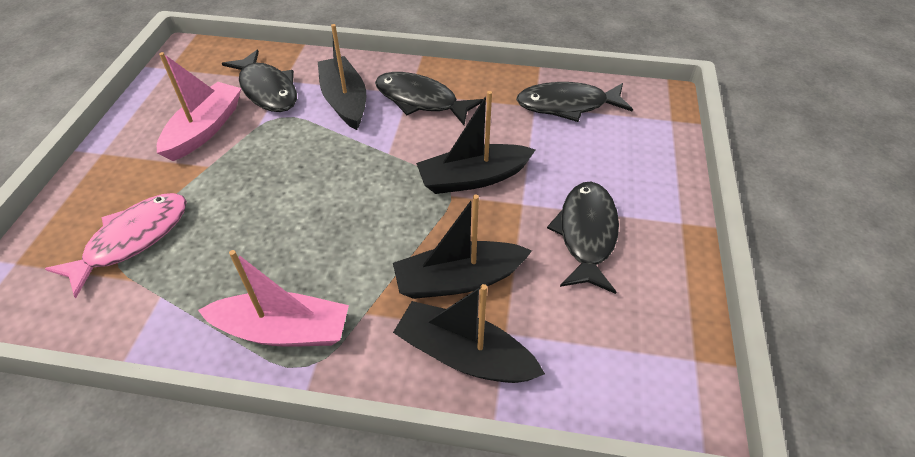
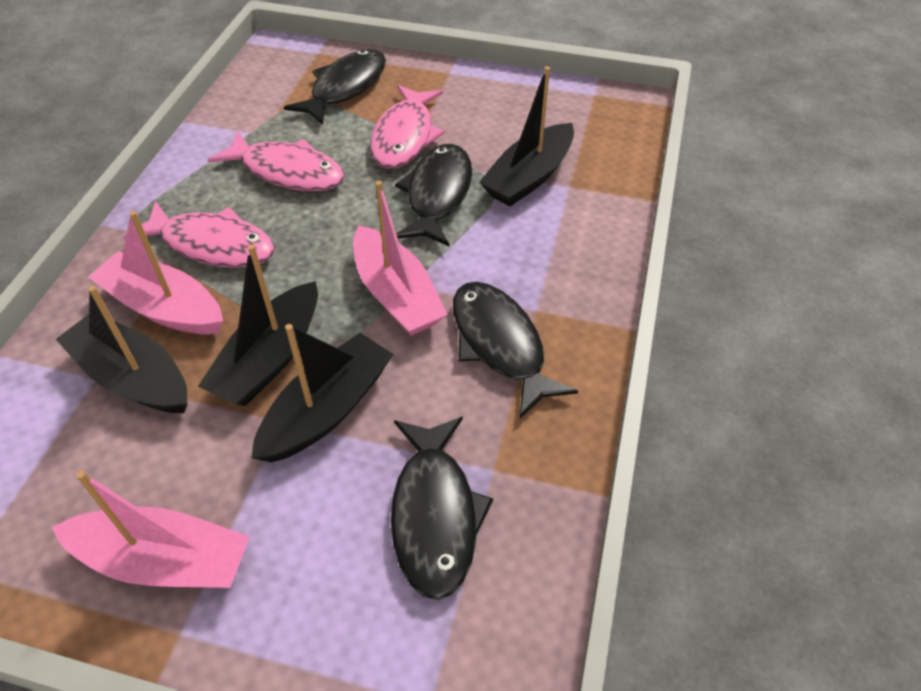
pink boat: 2 -> 3
pink fish: 1 -> 3

